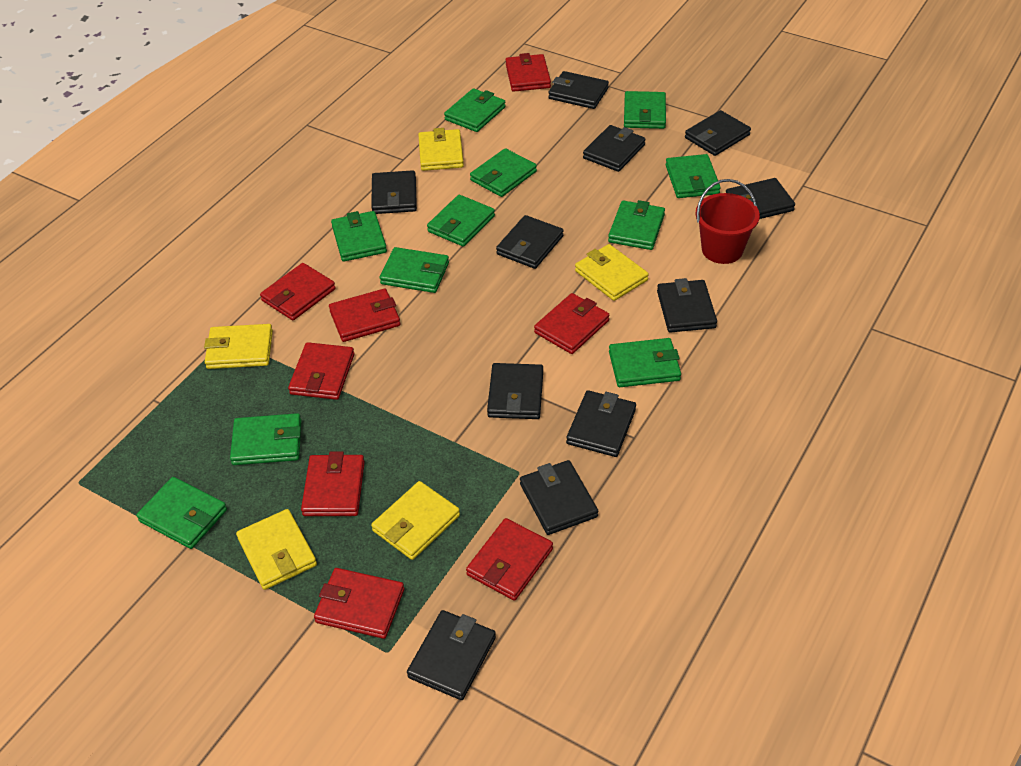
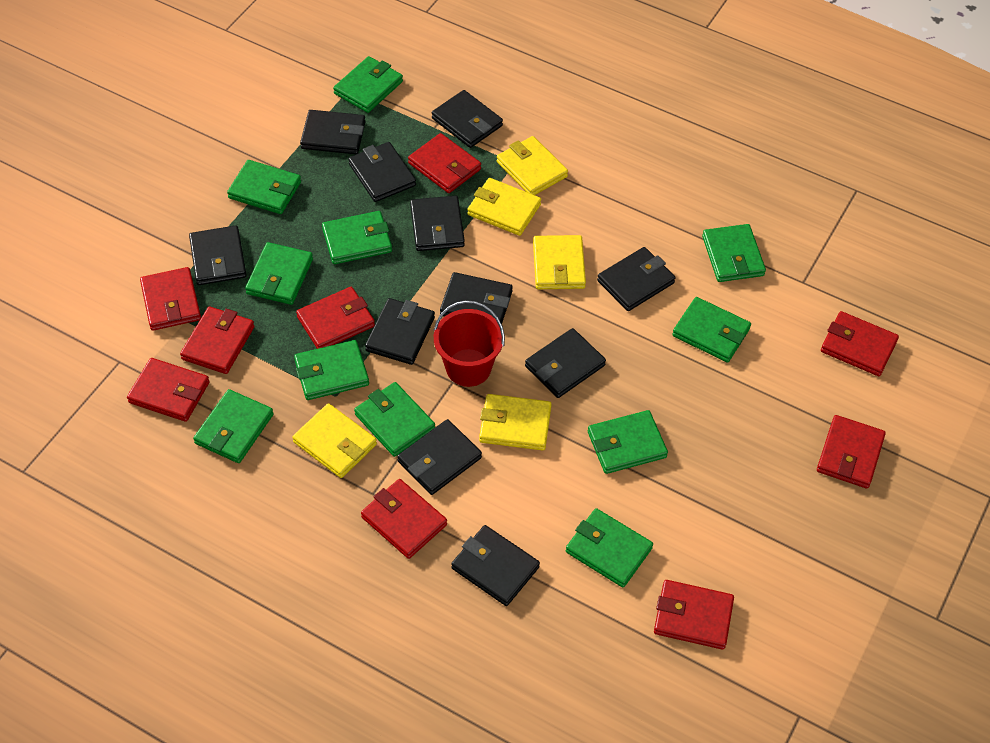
red wallet: 8 -> 9

